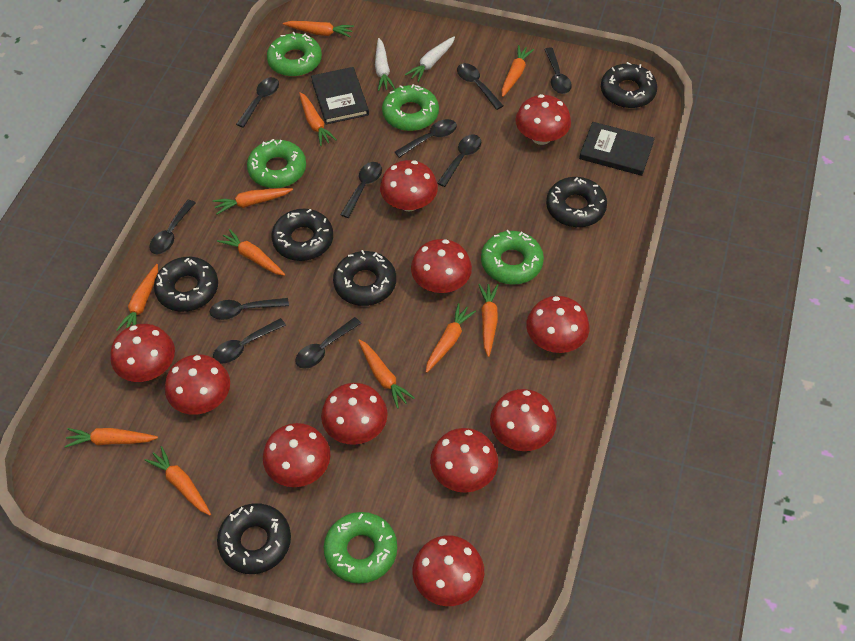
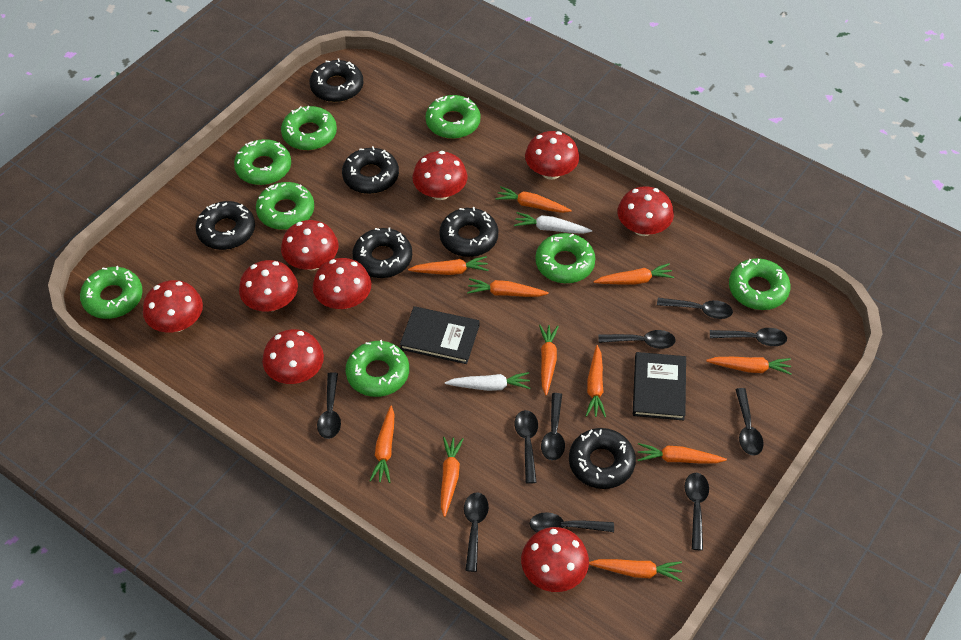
green donut: 5 -> 8
red mushroom: 11 -> 9

